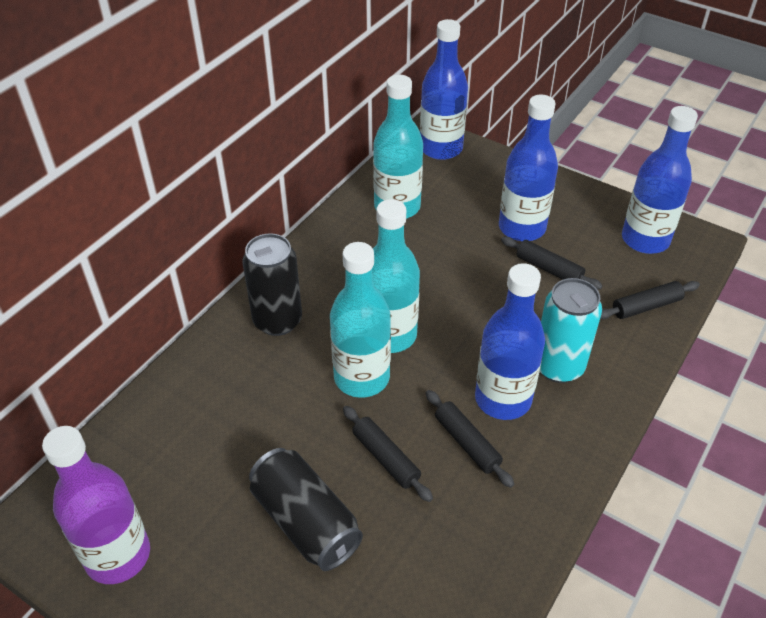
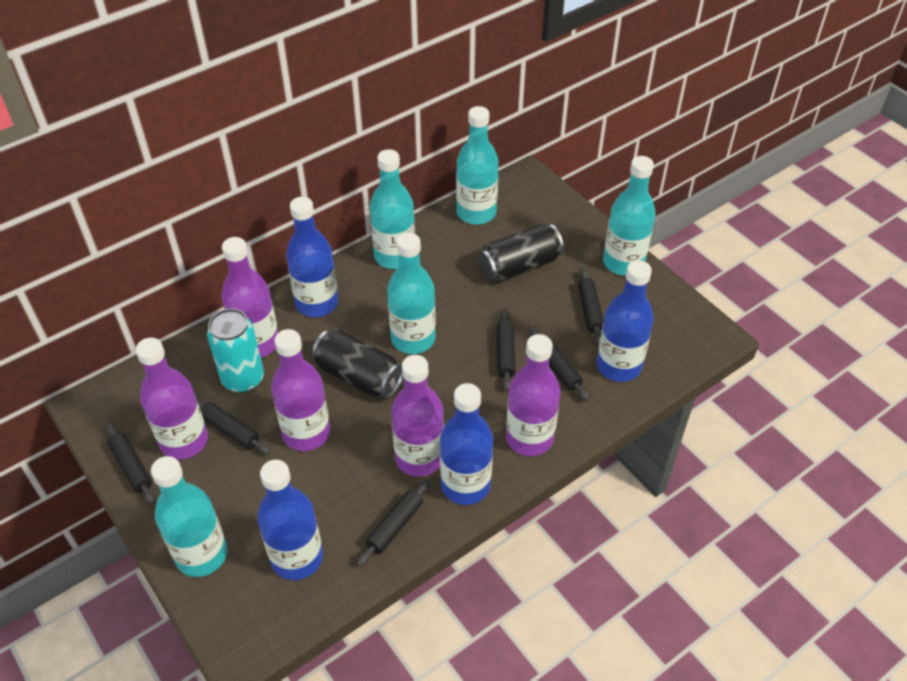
black rolling pin: 4 -> 6
purple bottle: 1 -> 5
turquoise bottle: 3 -> 5

